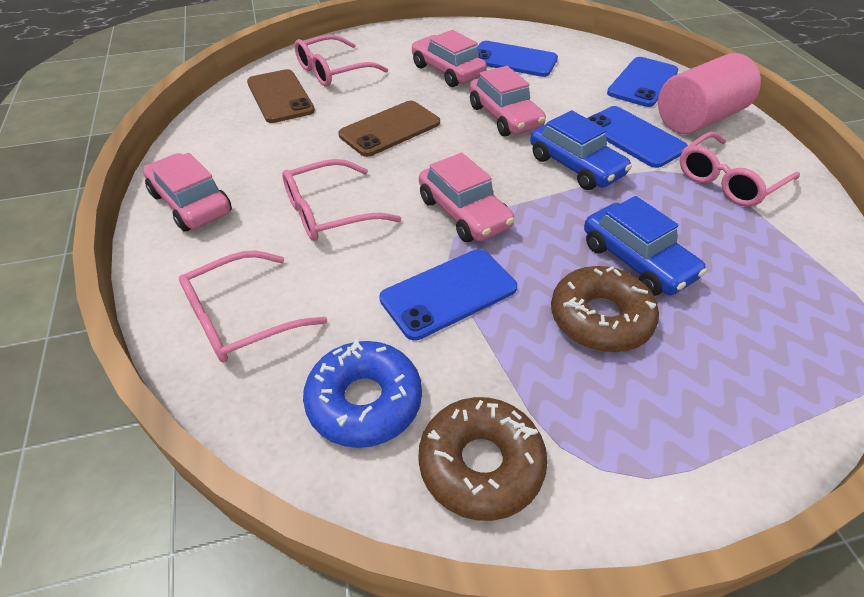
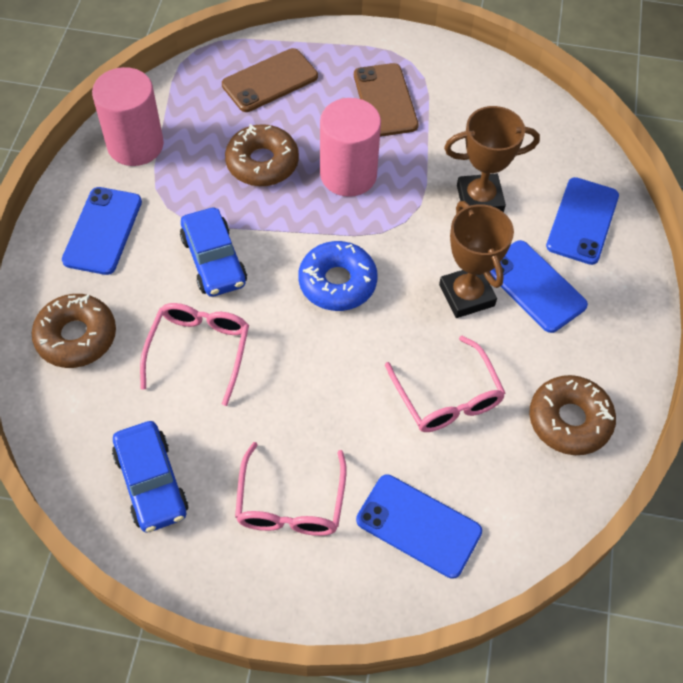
brown donut: 2 -> 3
brown trophy: 0 -> 2
pink car: 4 -> 0
pink cylinder: 1 -> 2
pink glasses: 4 -> 3

